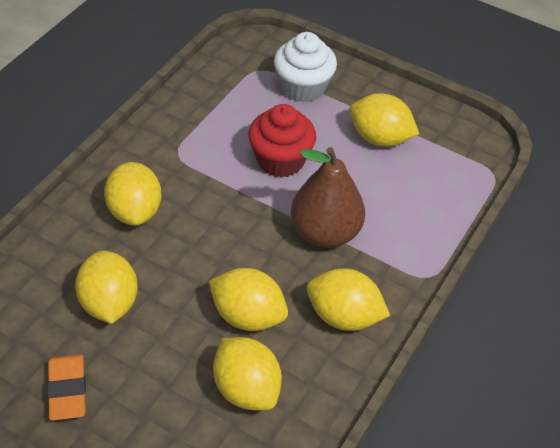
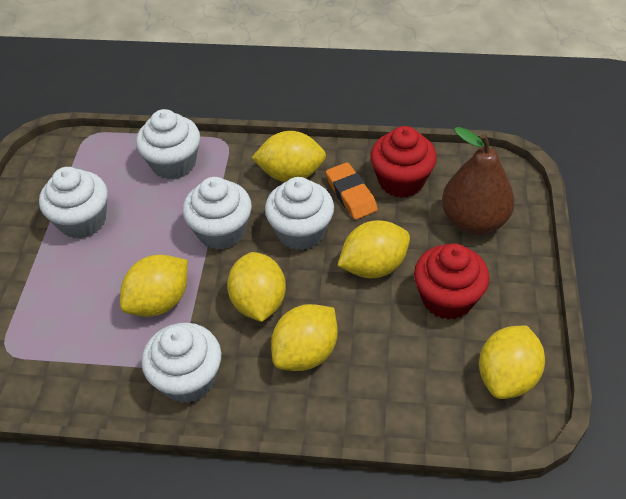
red cupcake: 1 -> 2
white cupcake: 1 -> 5

